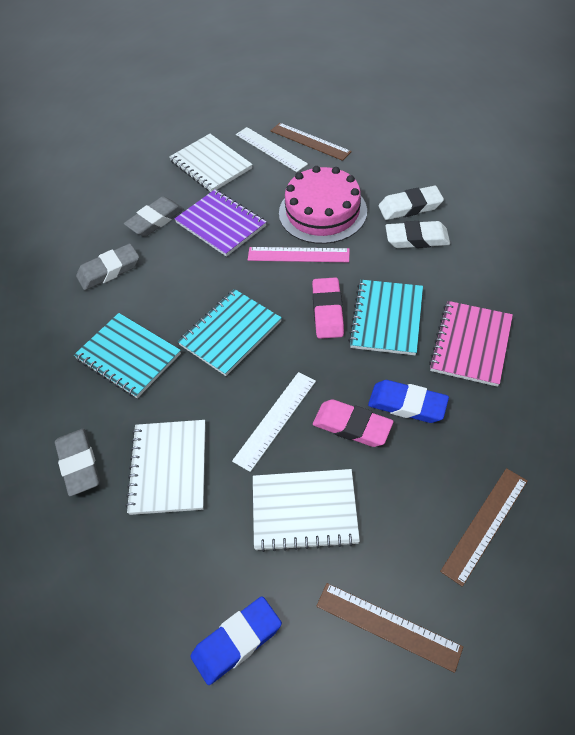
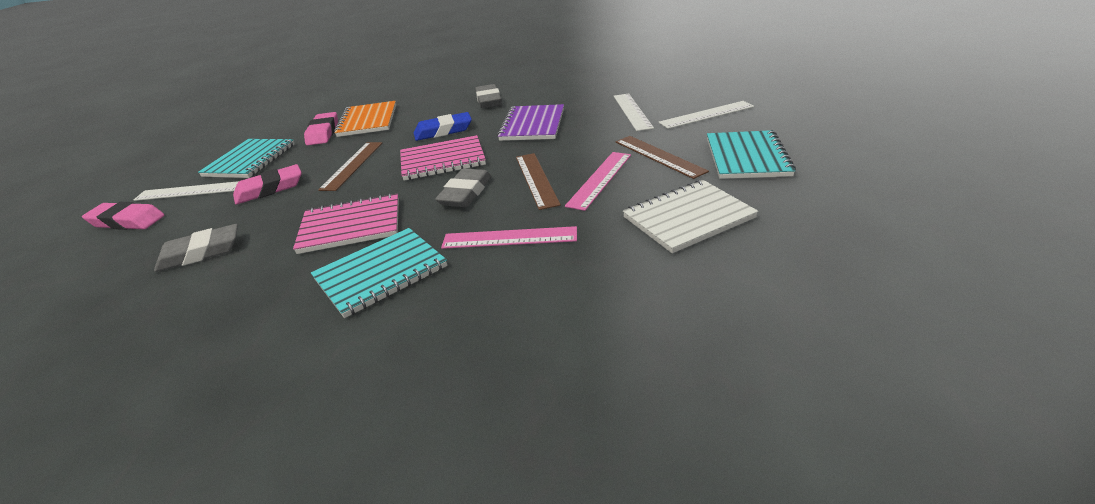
blue eraser: 2 -> 1
orange notebook: 0 -> 1
pink cake: 1 -> 0
pink eraser: 2 -> 3
pink notebook: 1 -> 2
pink ruler: 1 -> 2
white eraser: 2 -> 0
white notebook: 3 -> 1
white ruler: 2 -> 3

